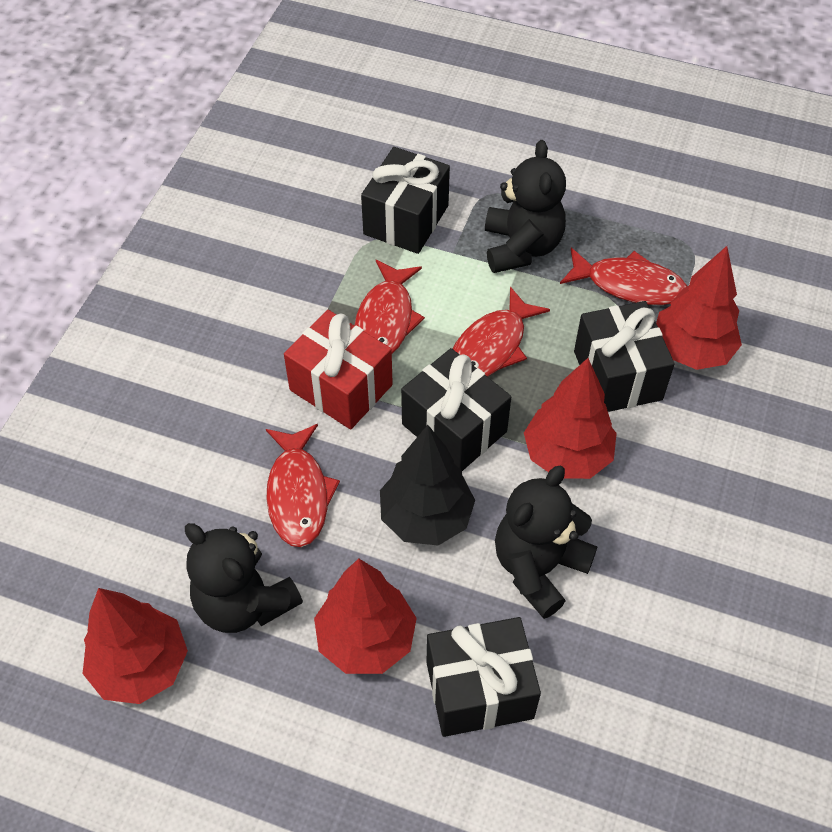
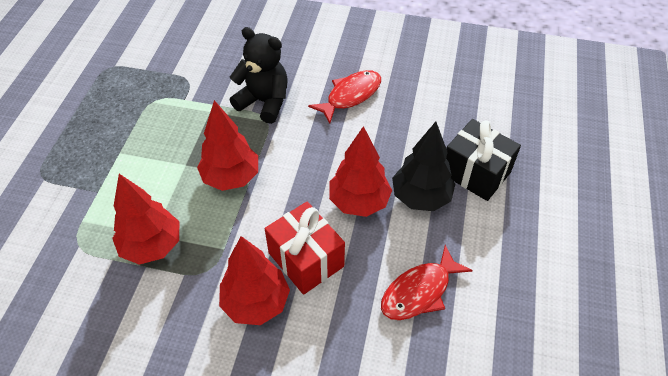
black gift: 4 -> 1
black teddy bear: 3 -> 1
red fish: 4 -> 2

